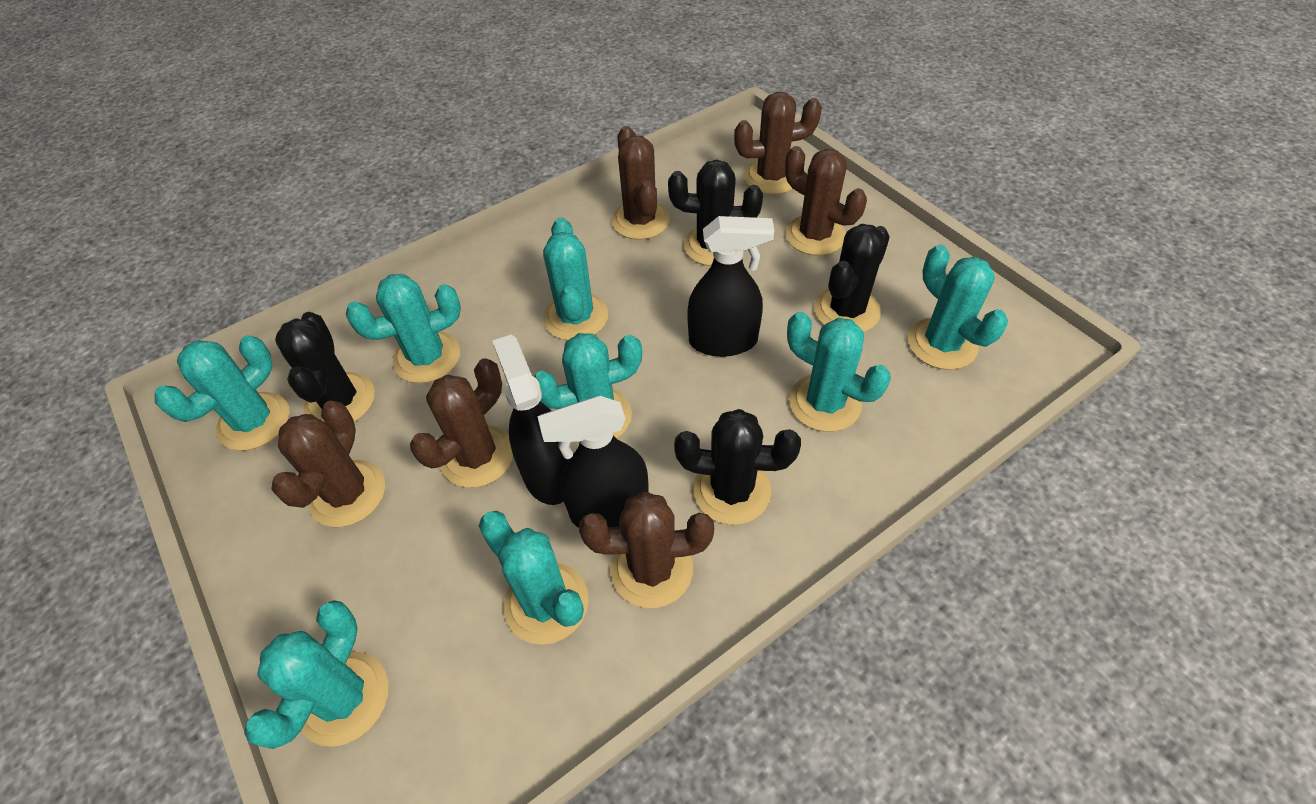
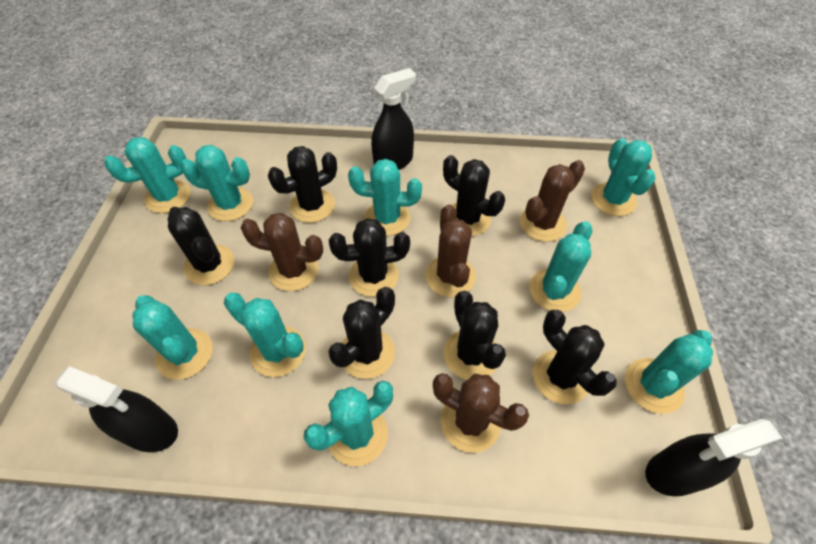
black cactus: 4 -> 7
brown cactus: 6 -> 4
turquoise cactus: 8 -> 9

